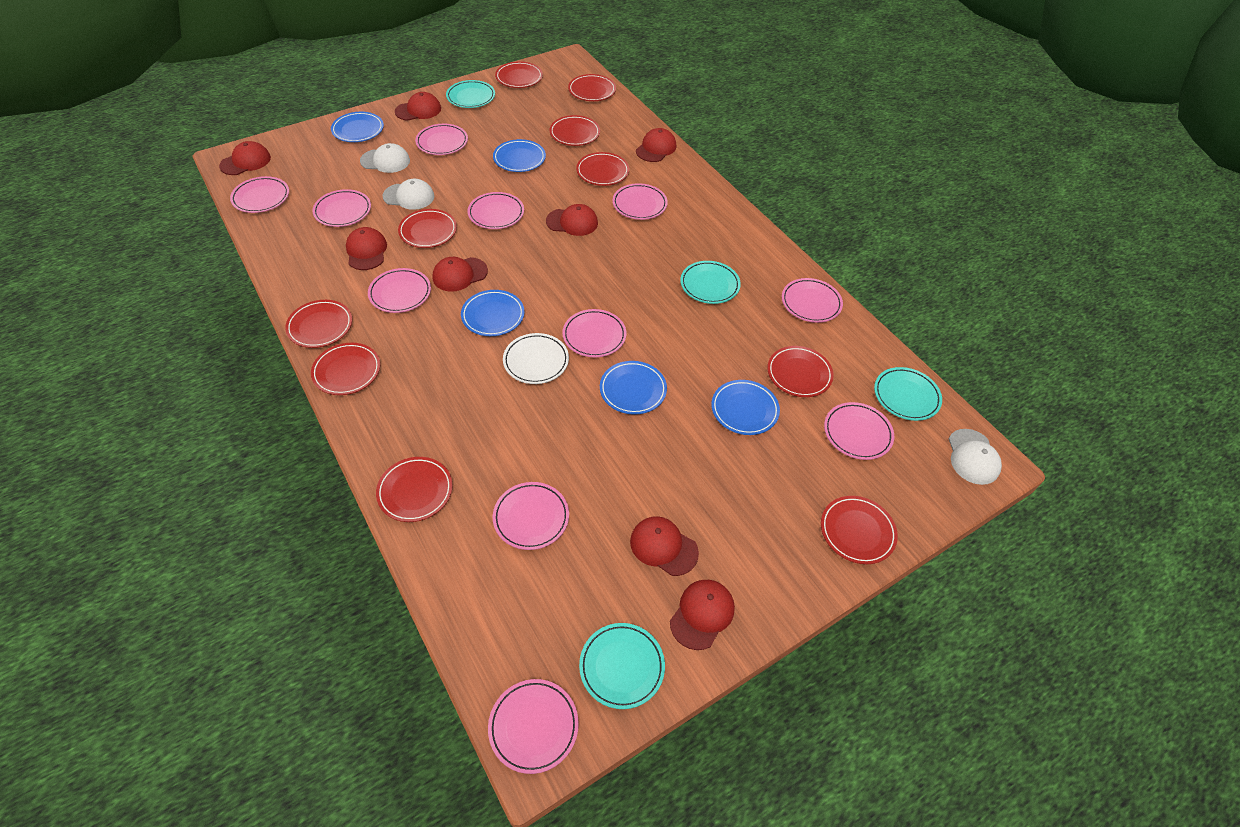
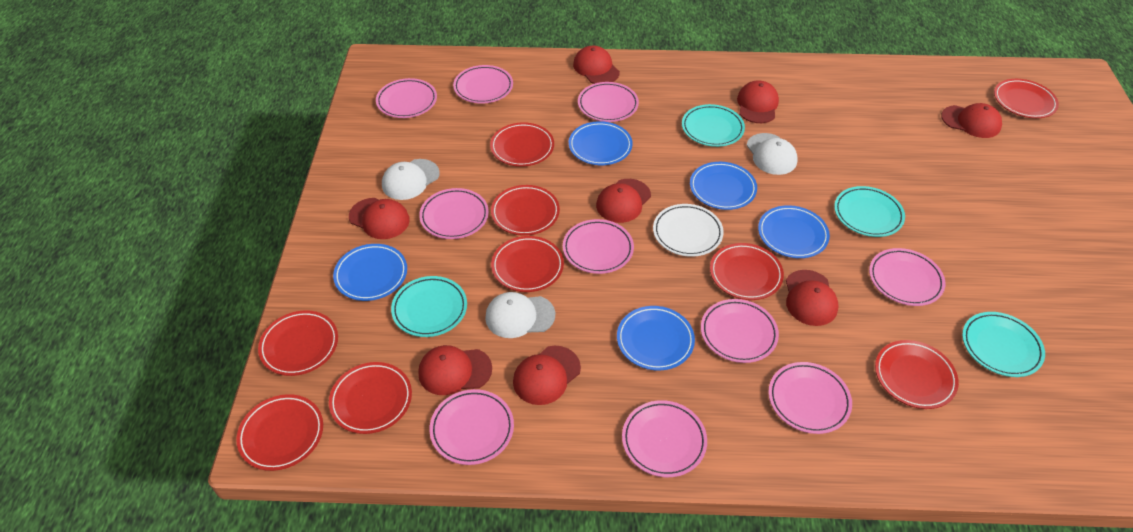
pink plate: 11 -> 10
red plate: 10 -> 9

